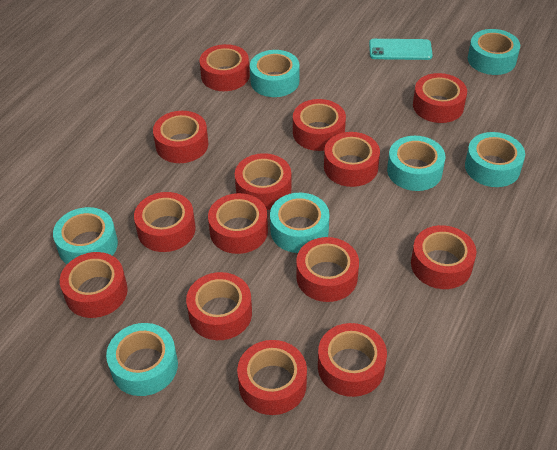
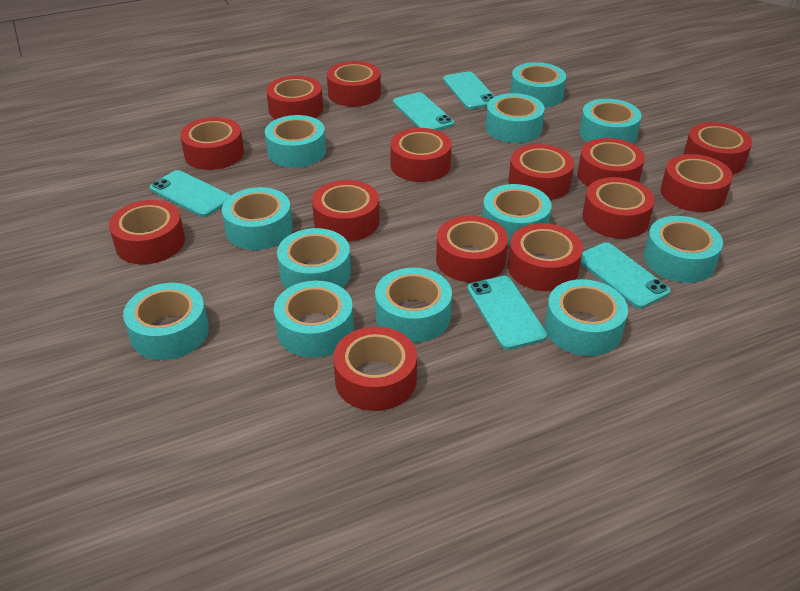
turquoise phone: 1 -> 5
turquoise tape: 7 -> 12

